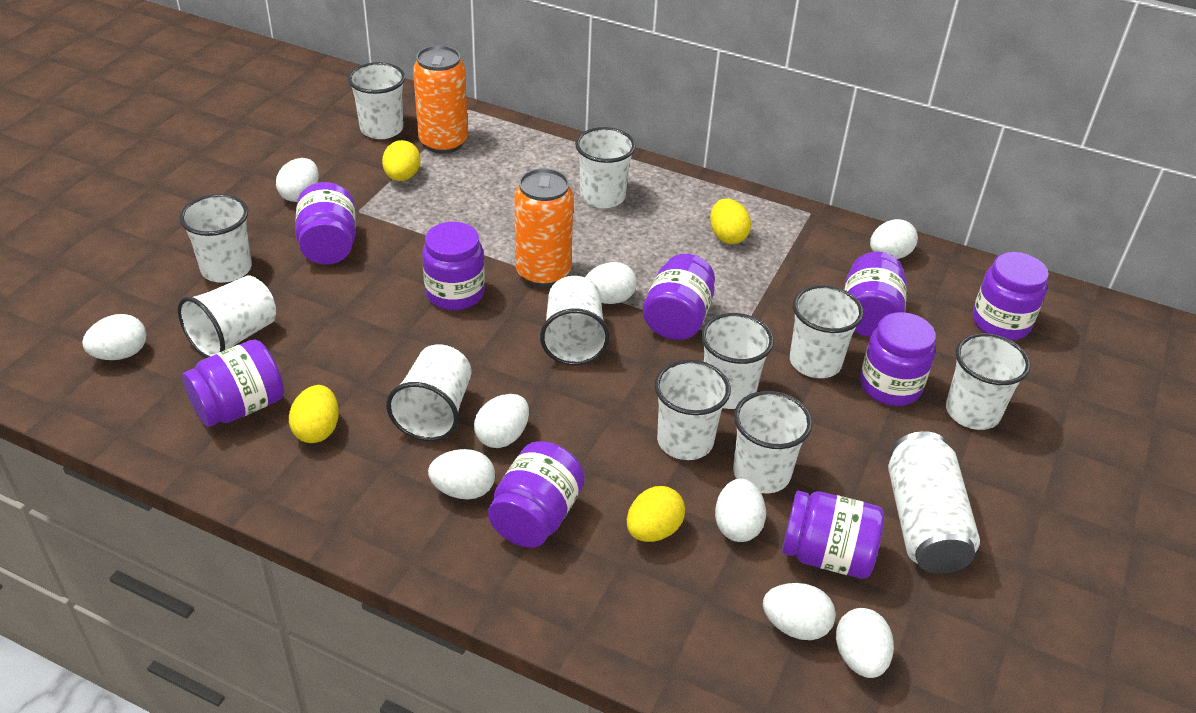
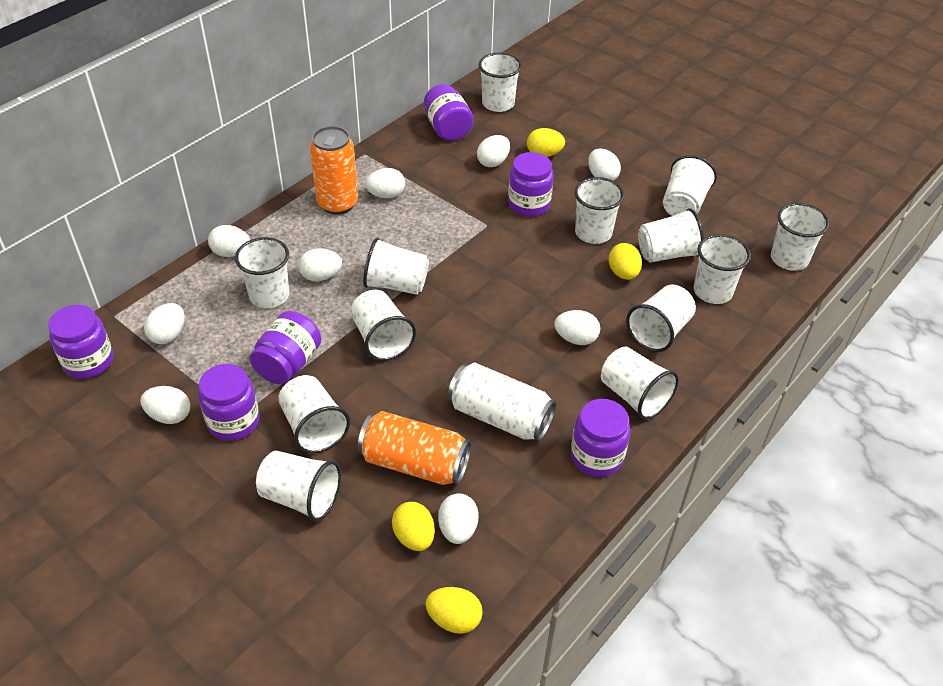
purple jar: 9 -> 6
white cup: 11 -> 13

